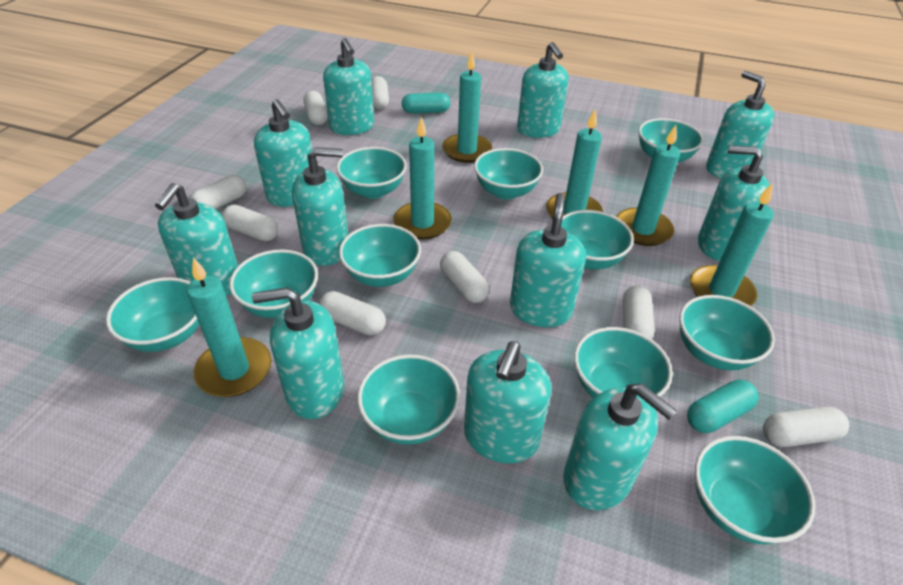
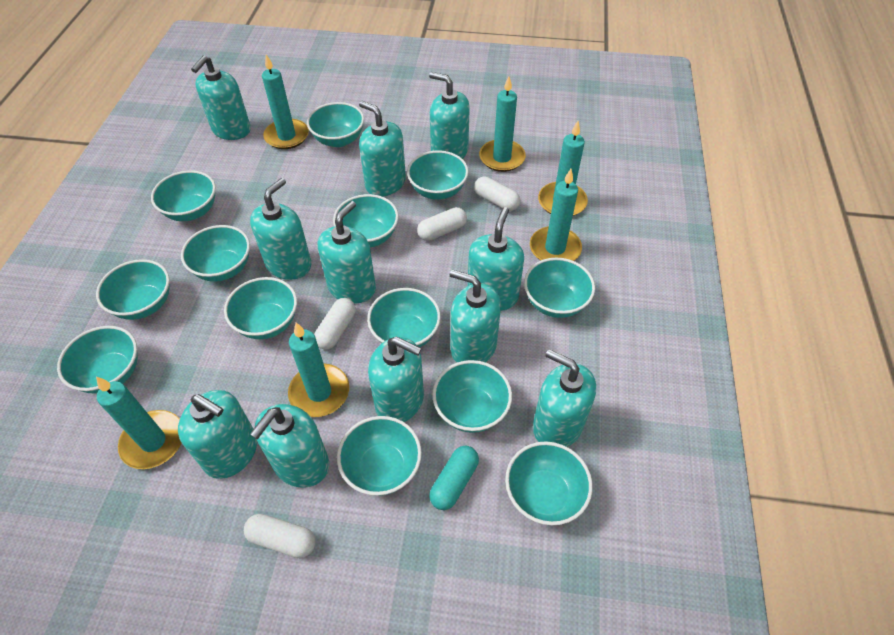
turquoise bowl: 11 -> 13
turquoise capsule: 2 -> 1
white capsule: 8 -> 4

